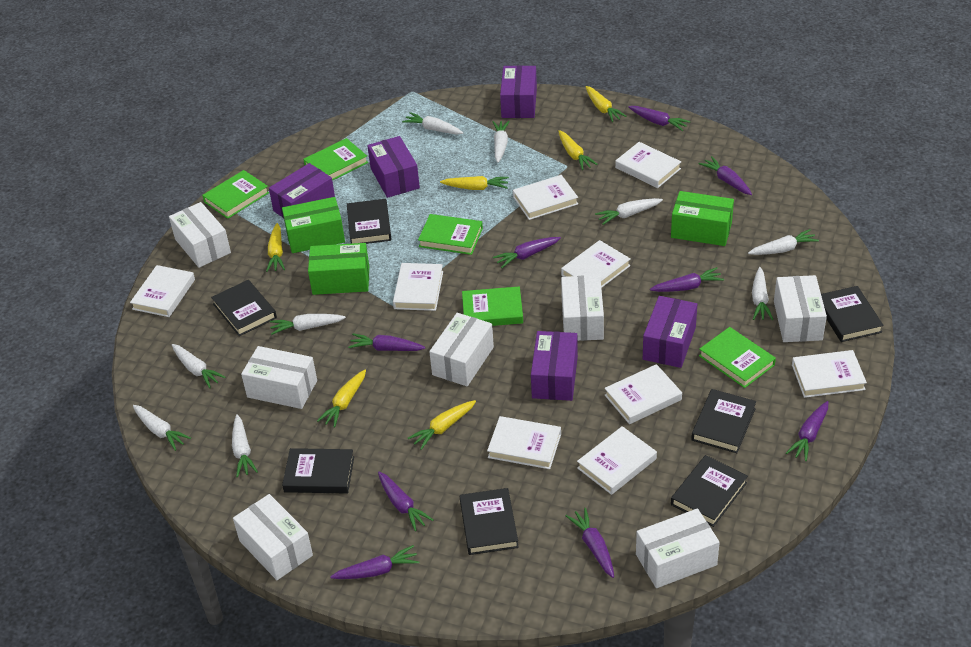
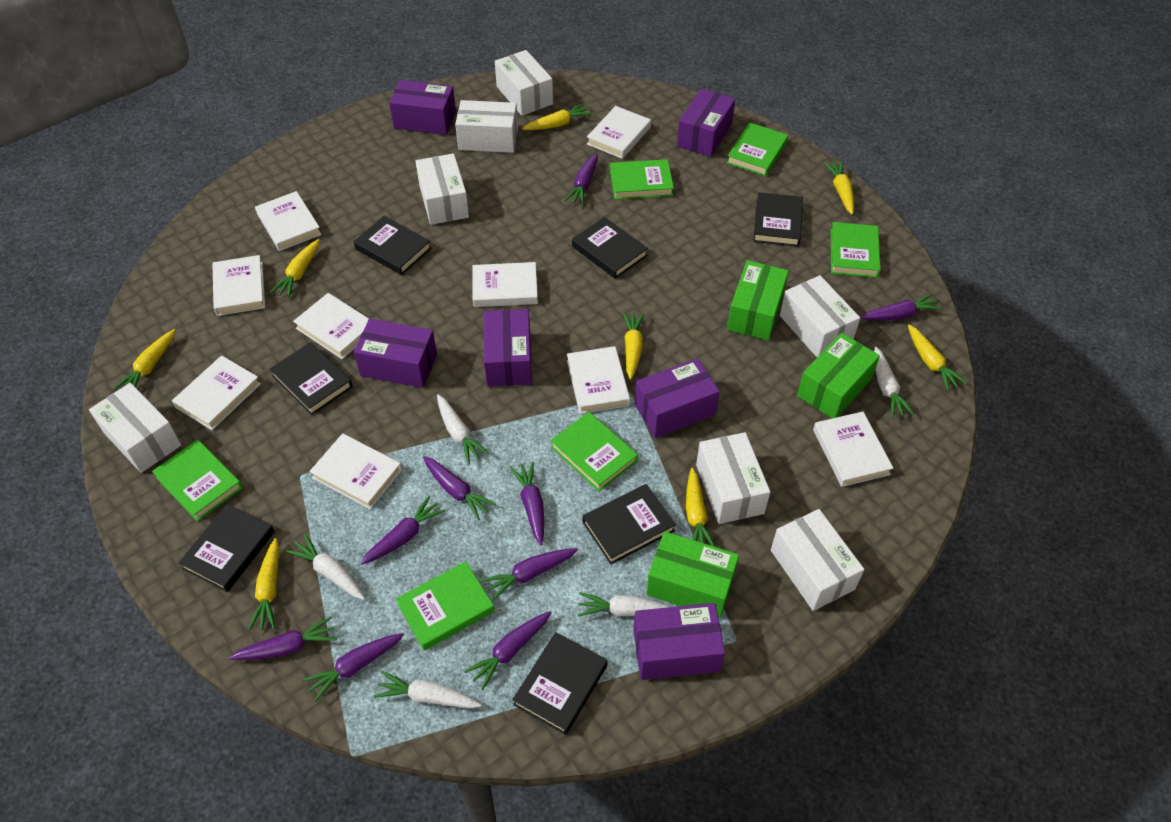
green book: 5 -> 6
purple box: 5 -> 6
white carrot: 9 -> 5
yellow carrot: 6 -> 8

